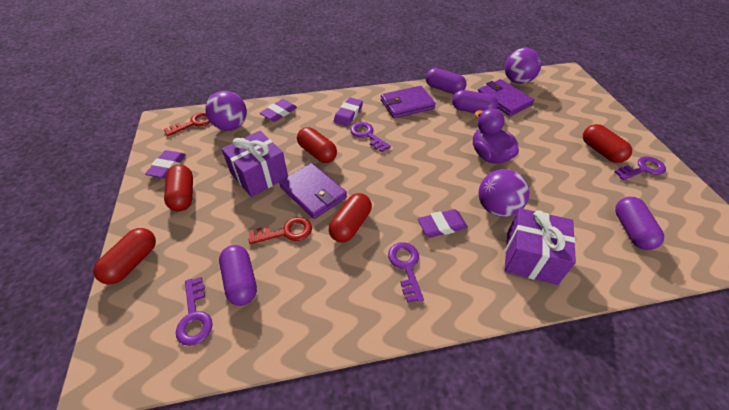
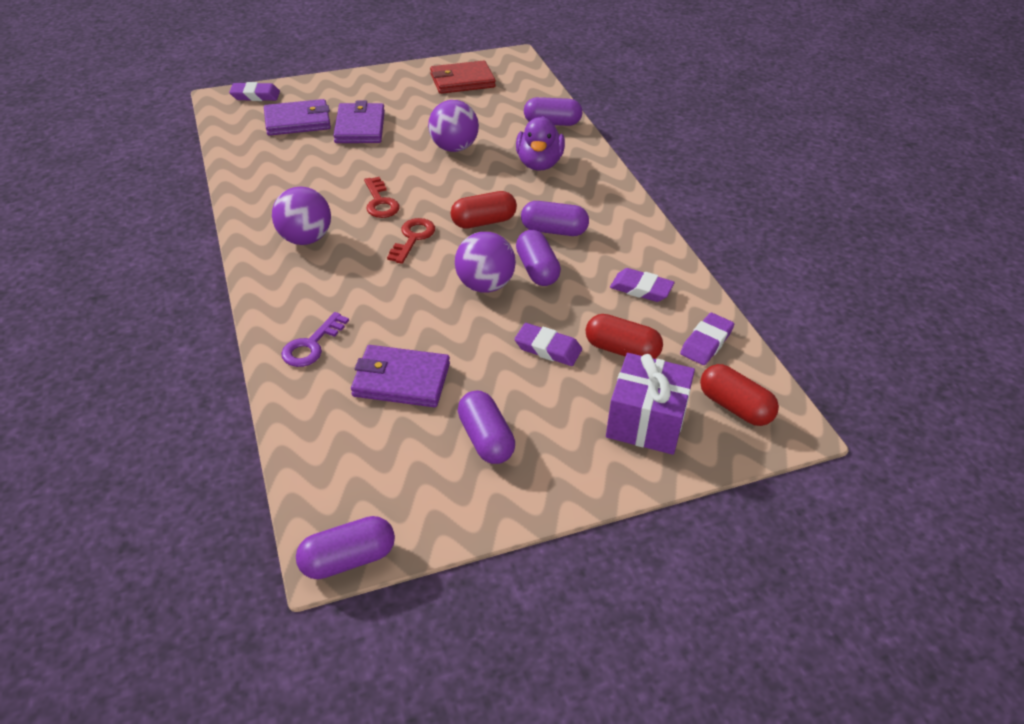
purple capsule: 4 -> 5
purple gift: 2 -> 1
purple key: 4 -> 1
red capsule: 5 -> 3
red wallet: 0 -> 1

